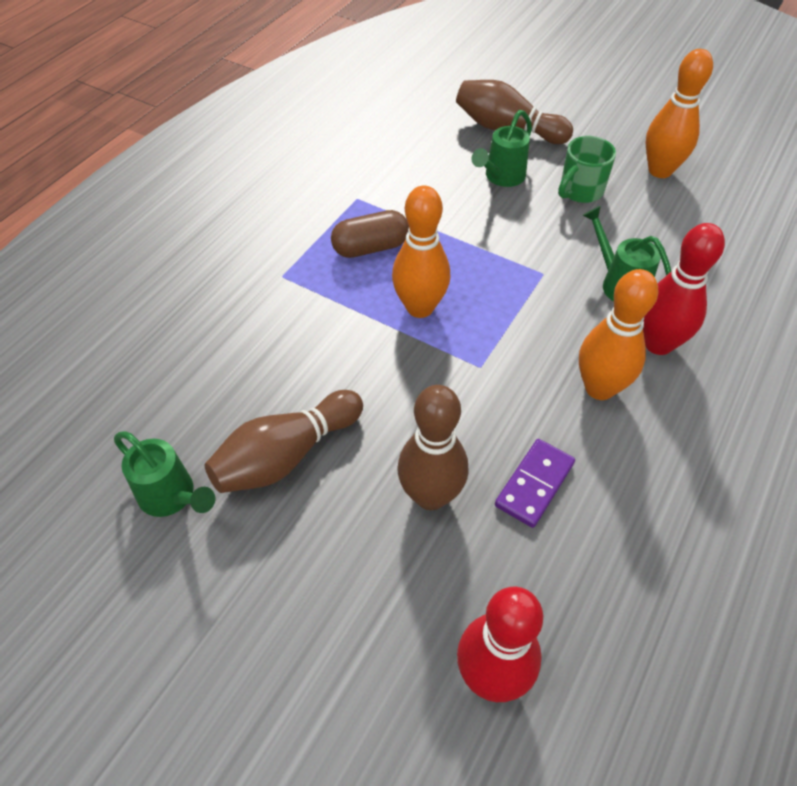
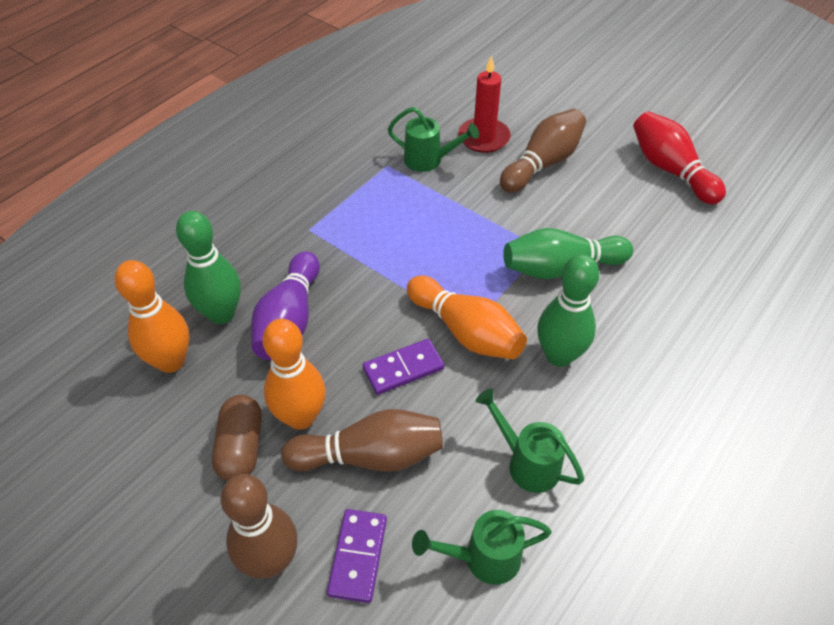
green bowling pin: 0 -> 3
green mug: 1 -> 0
purple bowling pin: 0 -> 1
purple domino: 1 -> 2
red bowling pin: 2 -> 1
red candle: 0 -> 1

